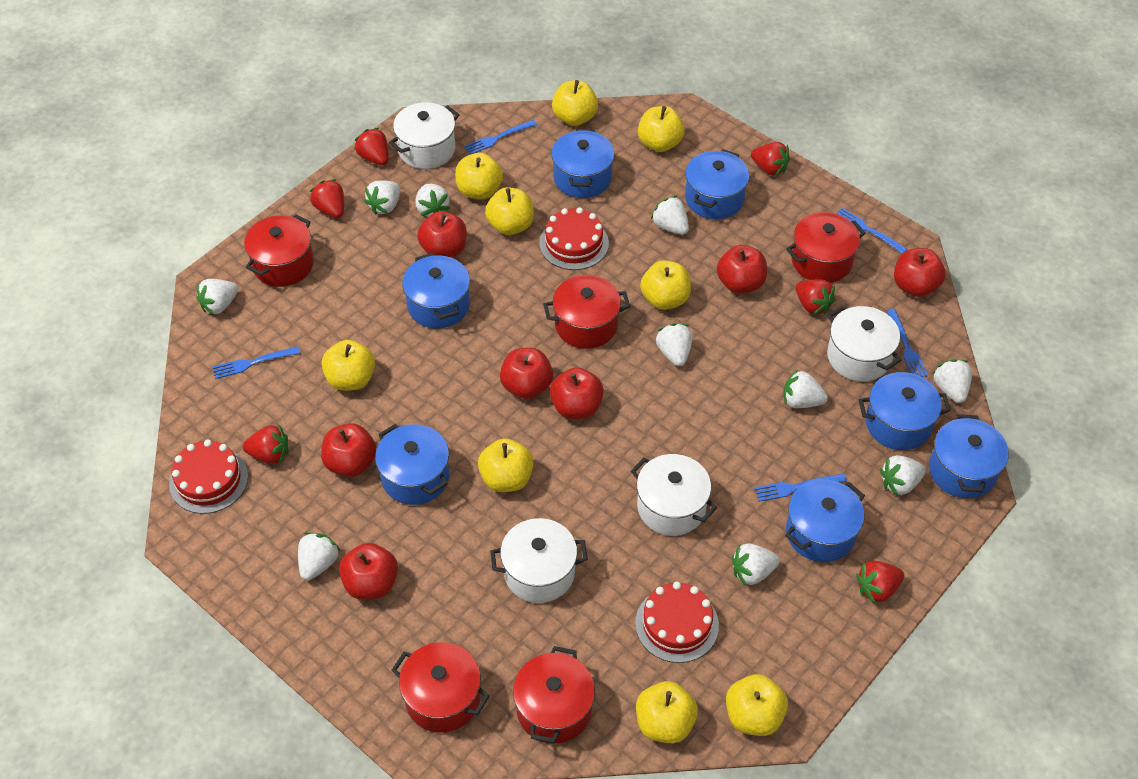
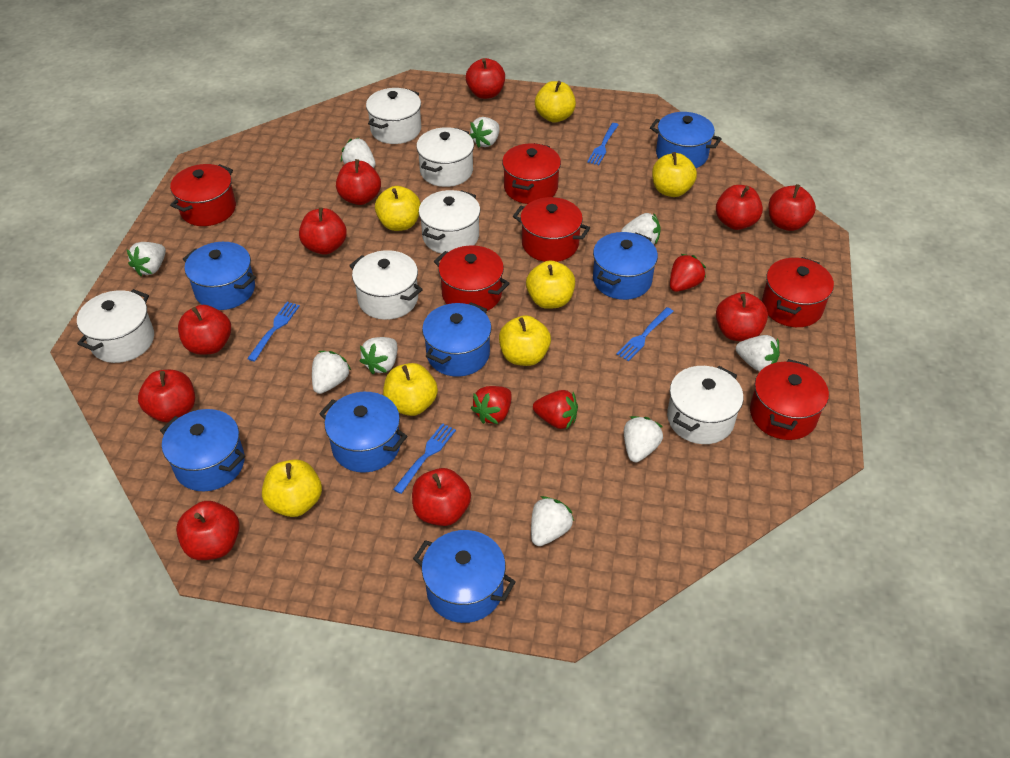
blue fork: 5 -> 4
red apple: 7 -> 10
red cake: 3 -> 0
red pot: 5 -> 6
red strawberry: 6 -> 3
white pot: 4 -> 6
white strawberry: 10 -> 9
yellow apple: 9 -> 7

